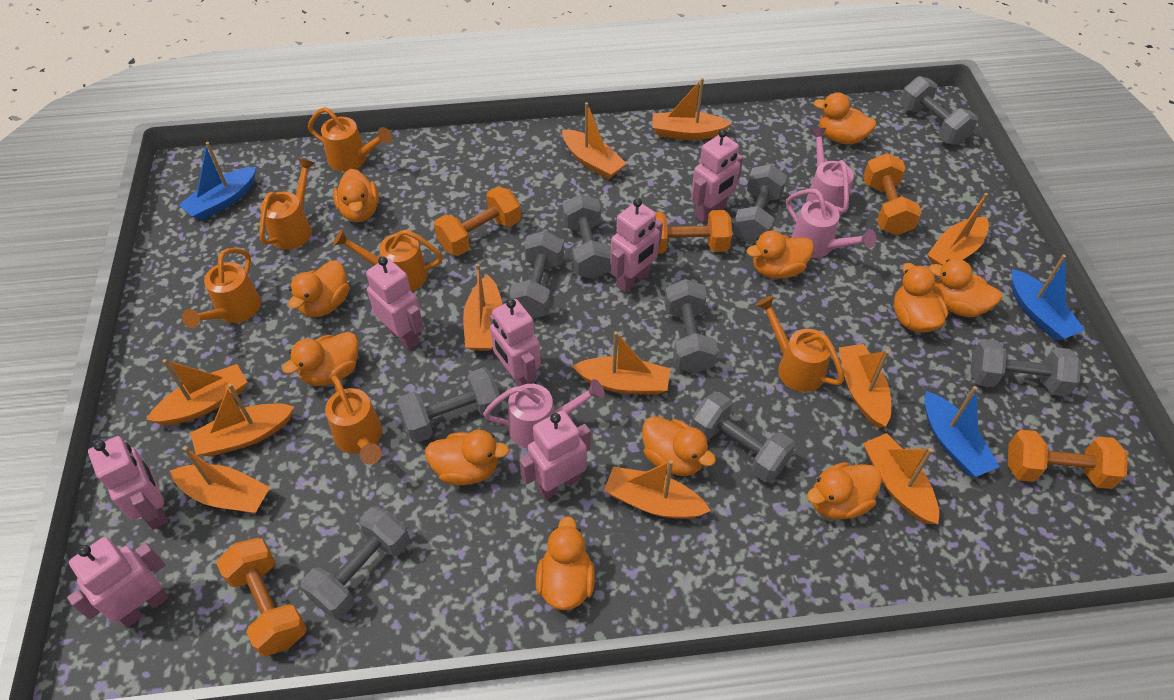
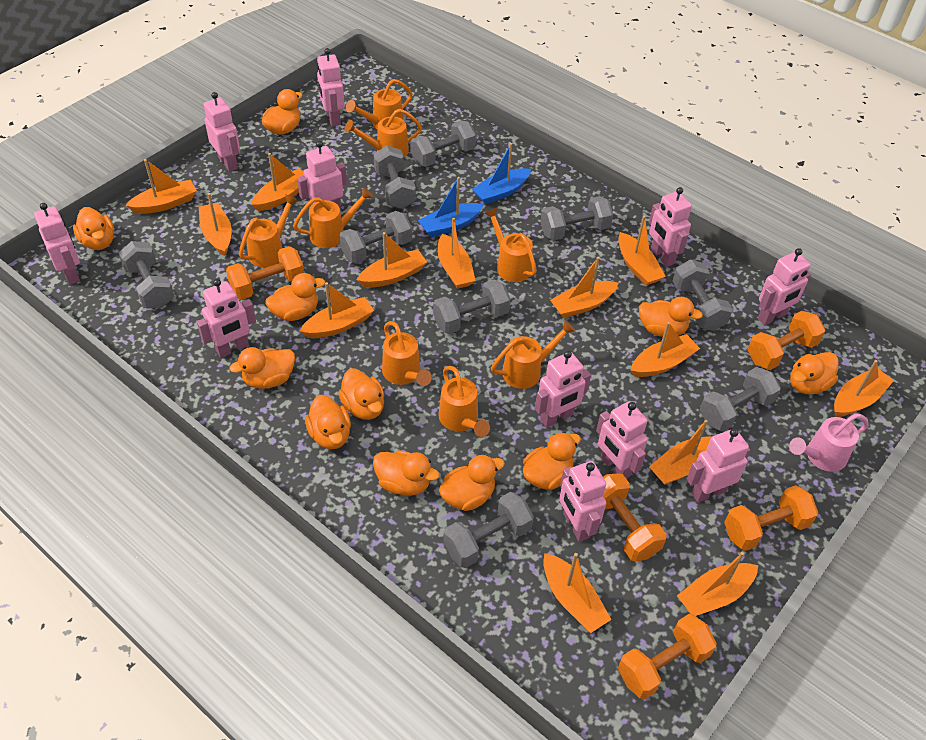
blue boat: 3 -> 2
orange boat: 11 -> 13
orange watering can: 6 -> 8
pink robot: 7 -> 11
pink watering can: 3 -> 1

